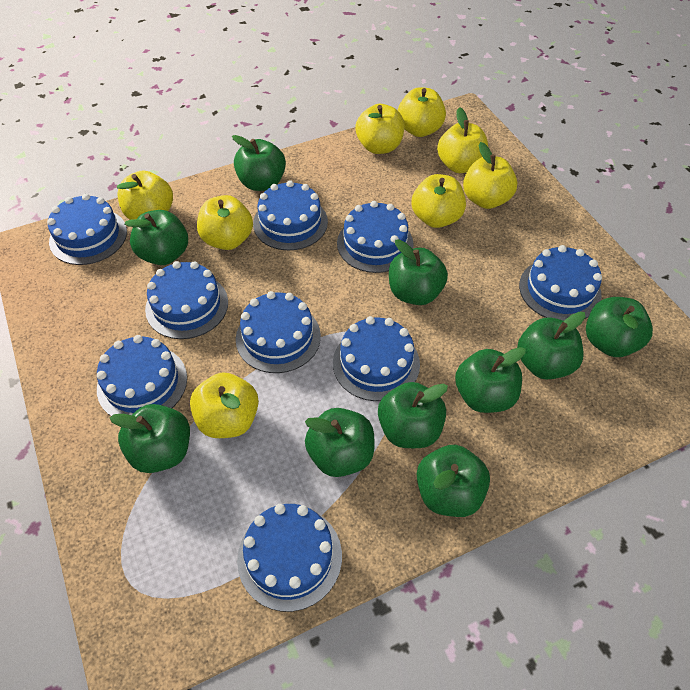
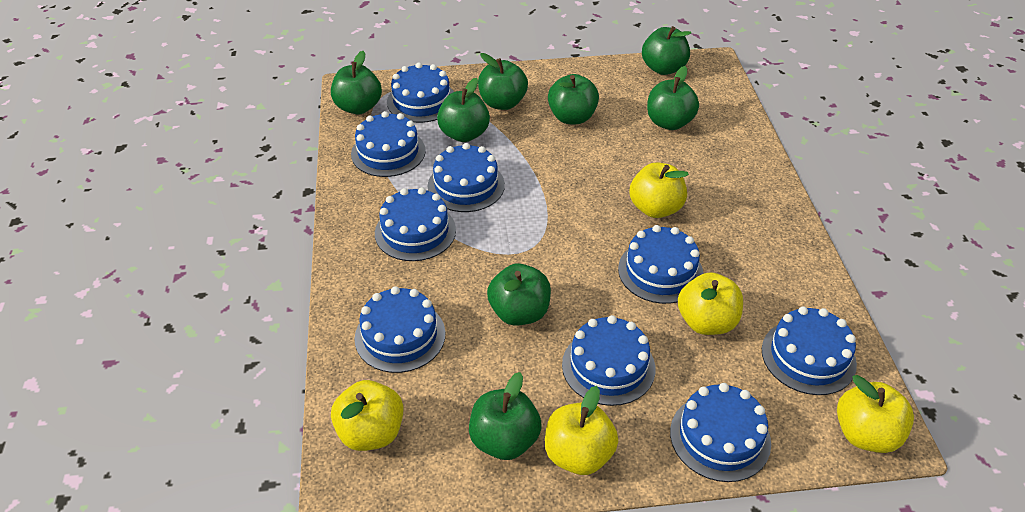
green apple: 10 -> 8
yellow apple: 8 -> 5

